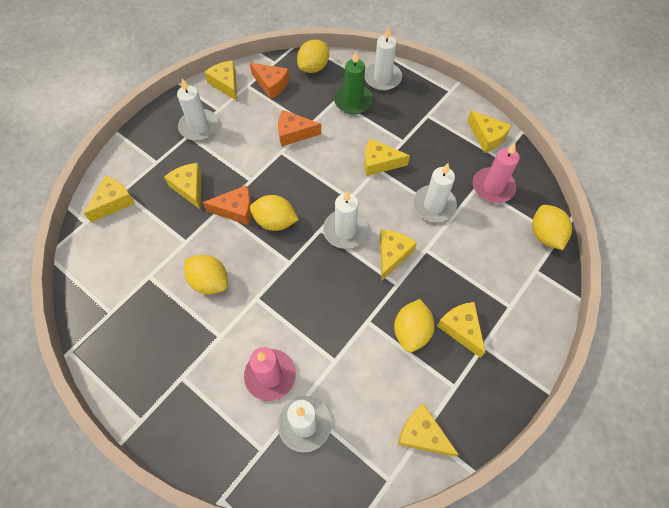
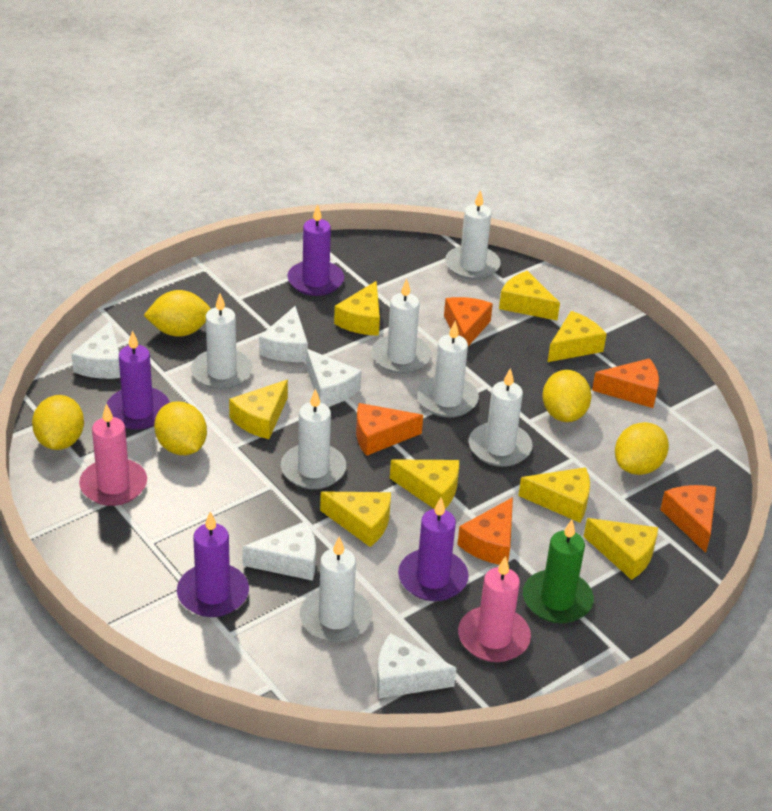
orange cheese: 3 -> 5
purple candle: 0 -> 4
white candle: 5 -> 7
white cheese: 0 -> 5

